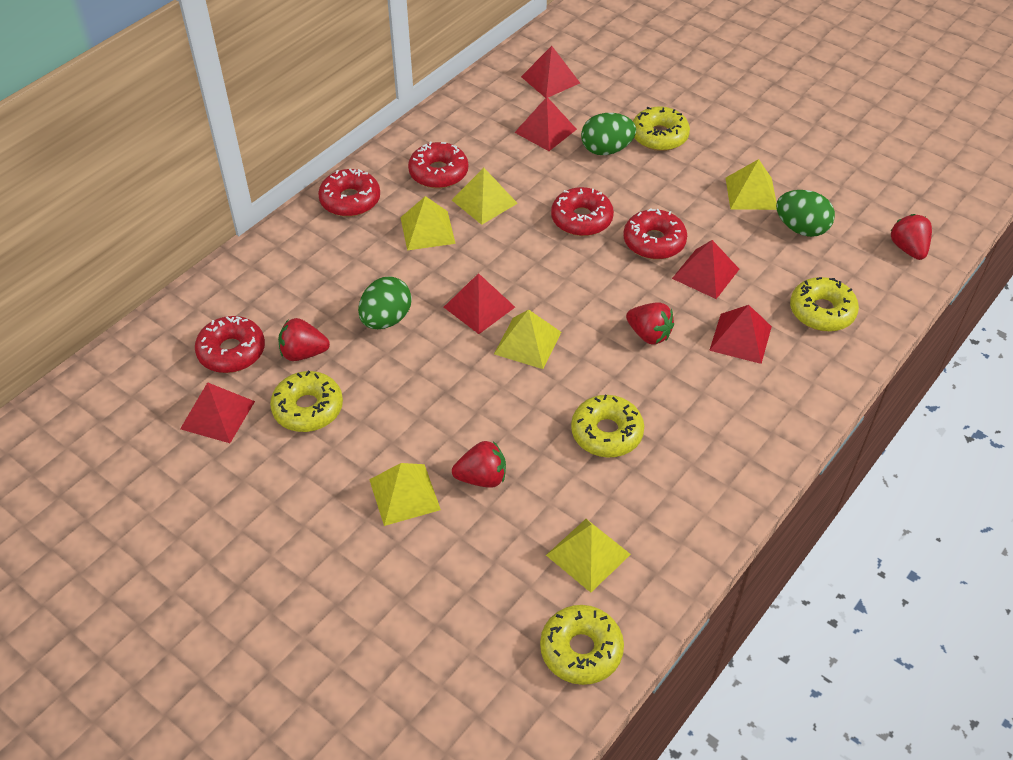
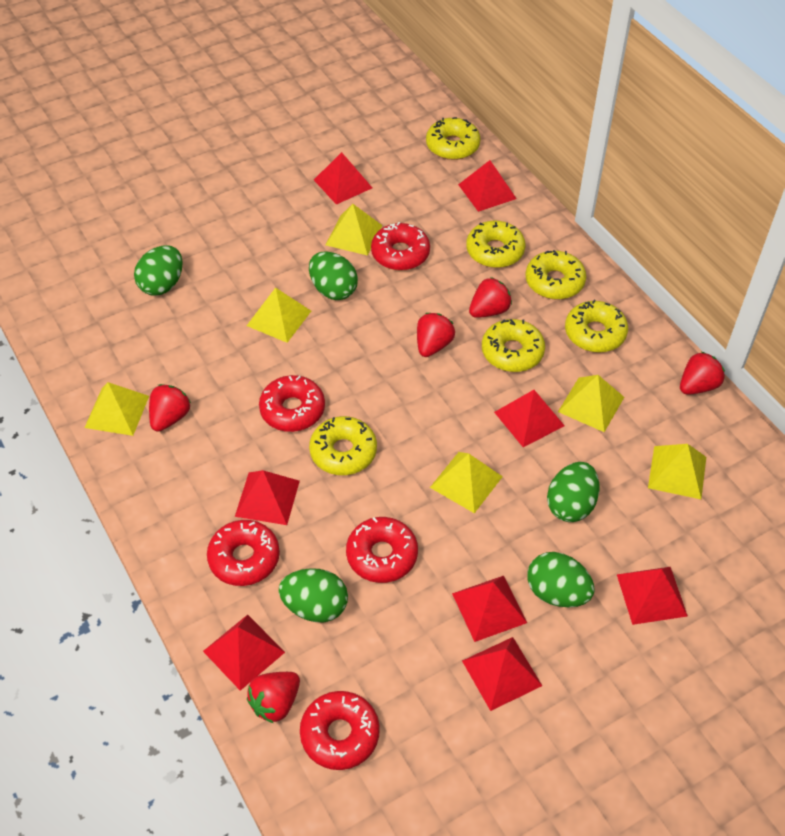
green egg: 3 -> 5
red pyramid: 6 -> 8
red strawberry: 4 -> 5
yellow donut: 5 -> 6

